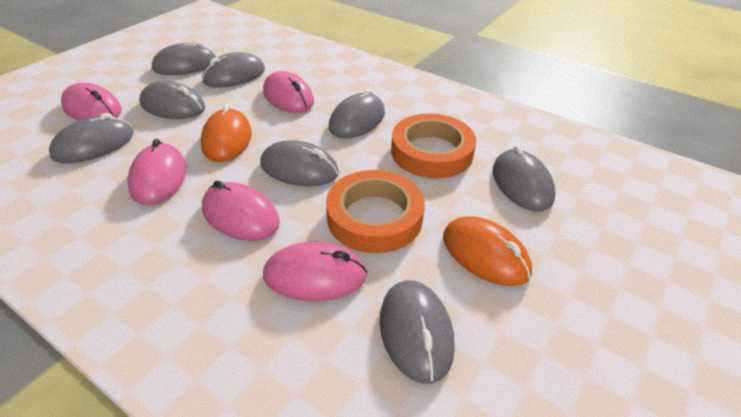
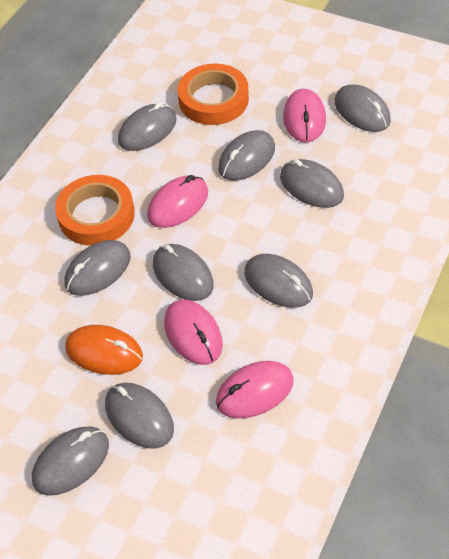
grey mouse: 8 -> 9
orange mouse: 2 -> 1
pink mouse: 5 -> 4

